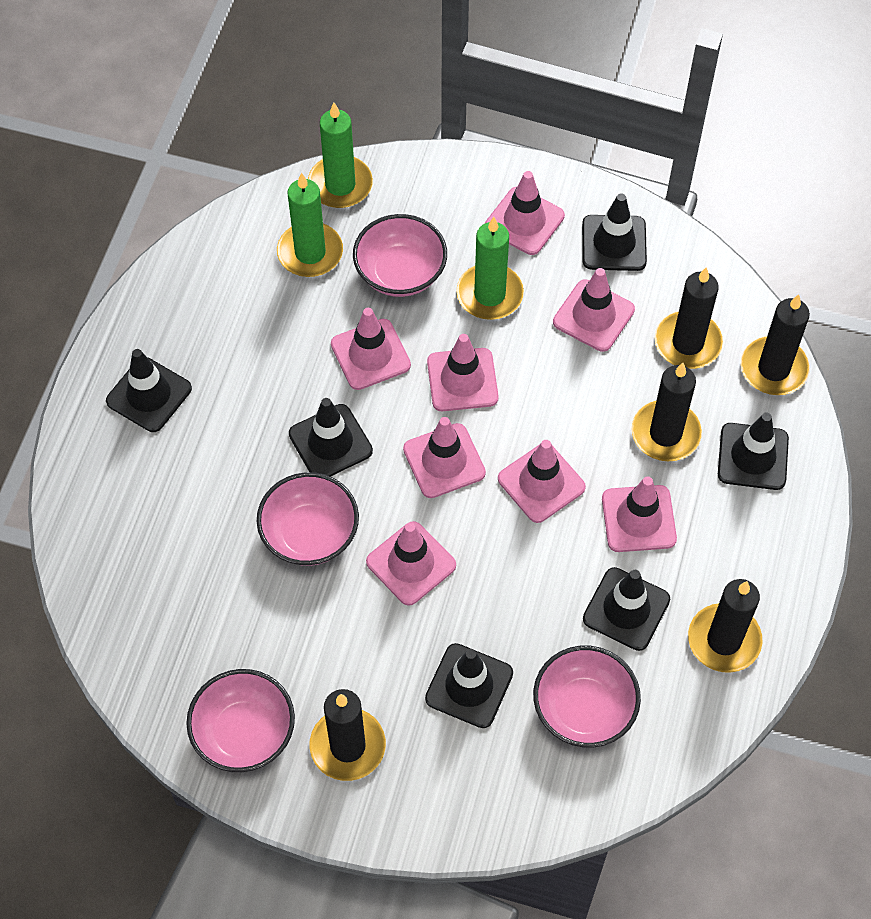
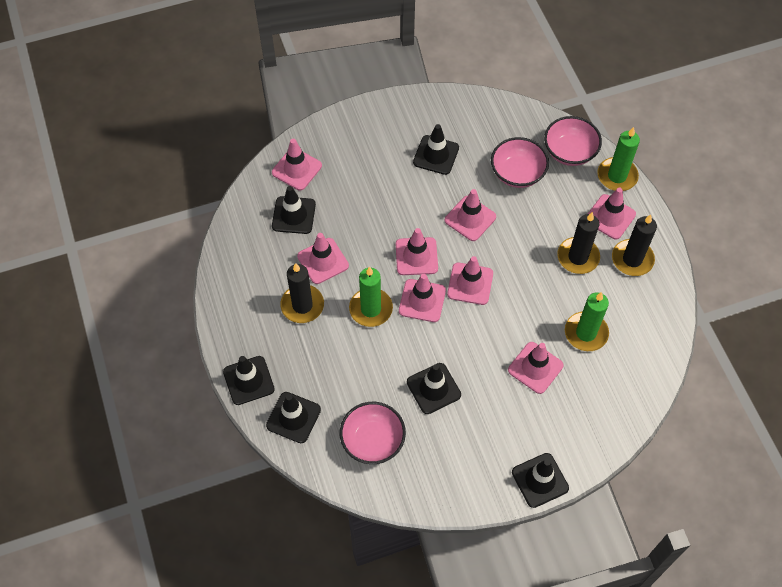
black candle: 5 -> 3
pink bowl: 4 -> 3

